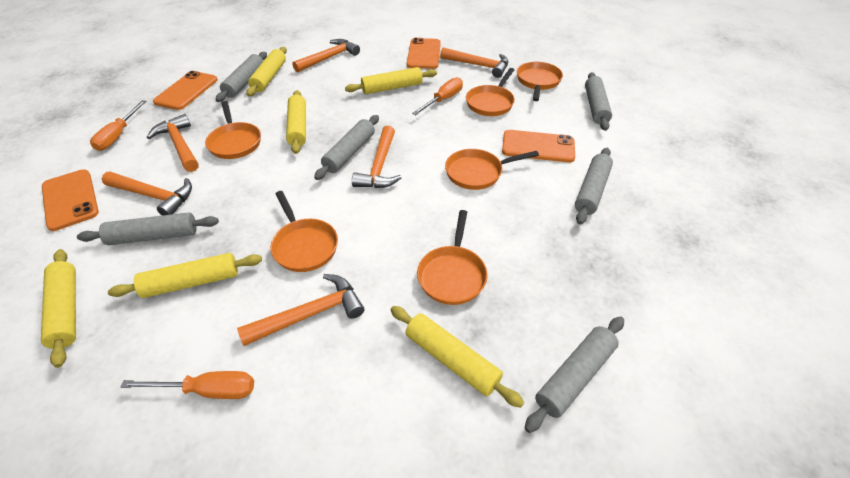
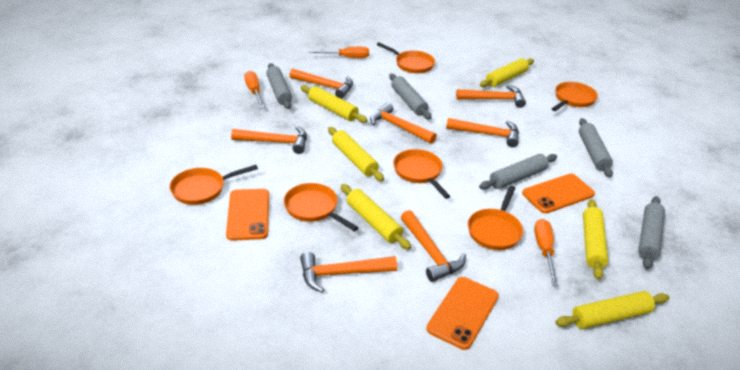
grey rolling pin: 6 -> 5
orange hammer: 6 -> 7
orange phone: 4 -> 3

